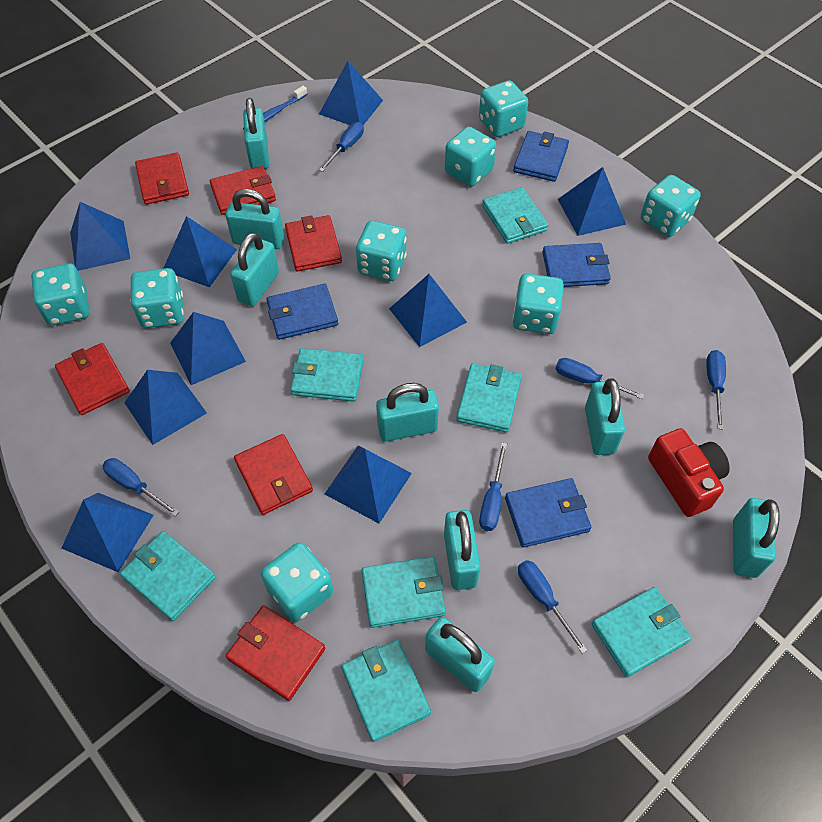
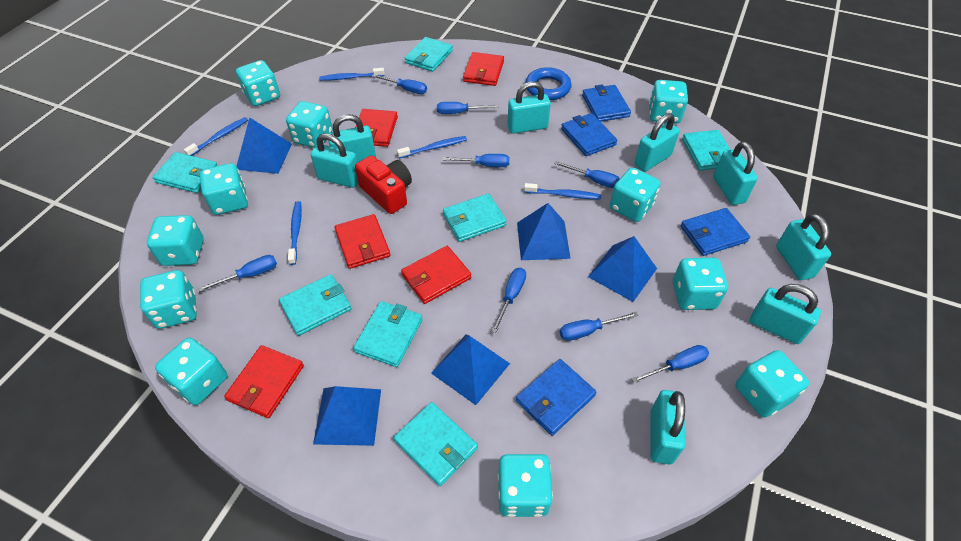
blue pyramid: 9 -> 5
blue ring: 0 -> 1
blue screwdriver: 6 -> 8
blue toothbrush: 1 -> 5
red wallet: 6 -> 5
turquoise dice: 8 -> 11

